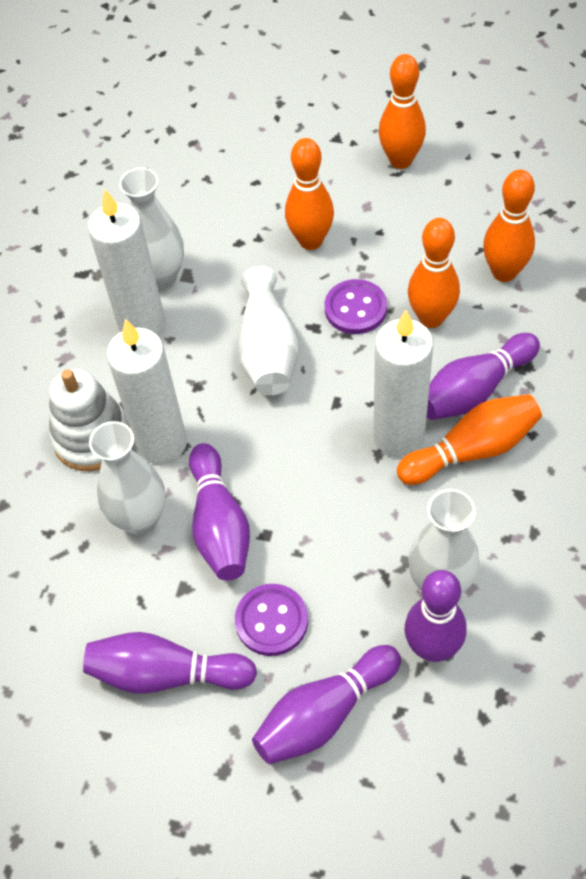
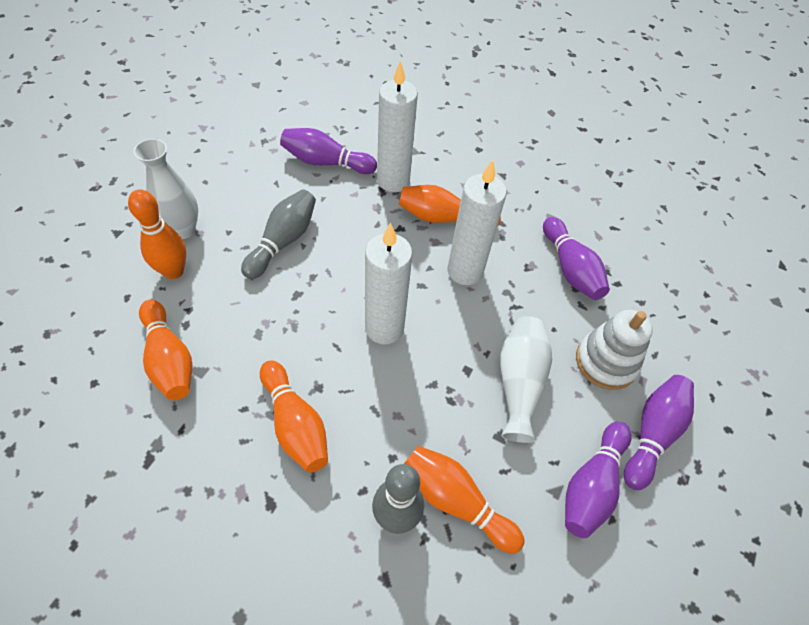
grey bowling pin: 0 -> 2
purple bowling pin: 5 -> 4
purple button: 2 -> 0
white vase: 4 -> 2

